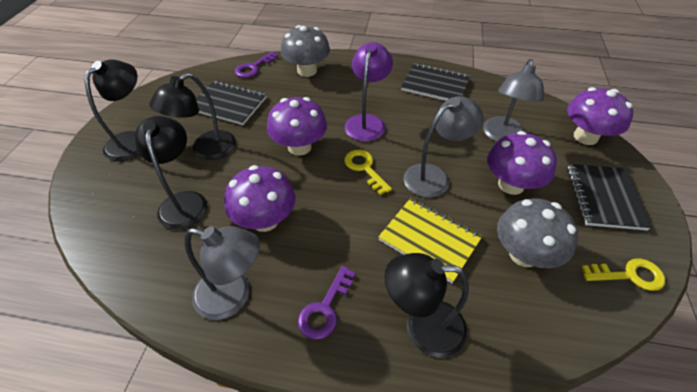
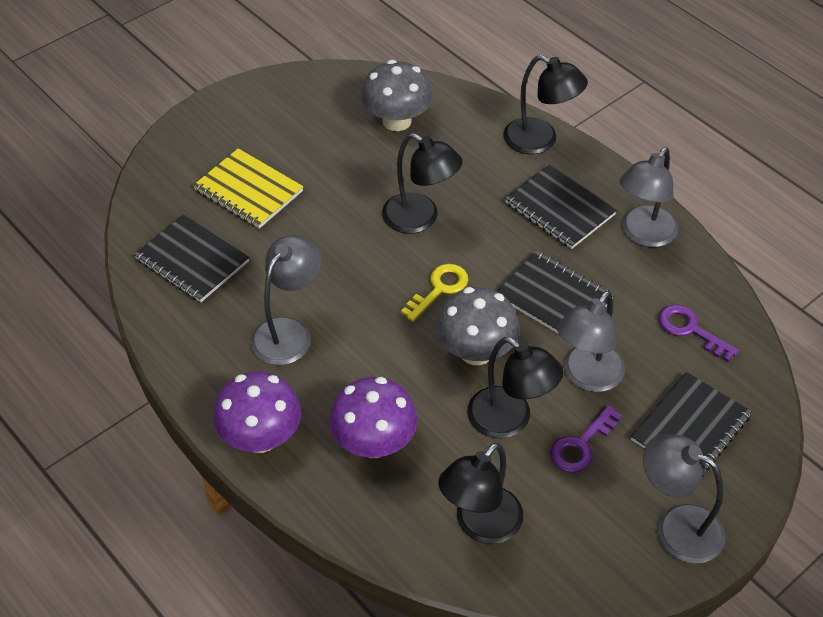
black notebook: 3 -> 4
grey lamp: 3 -> 4
purple lamp: 1 -> 0
purple mushroom: 4 -> 2
yellow key: 2 -> 1

